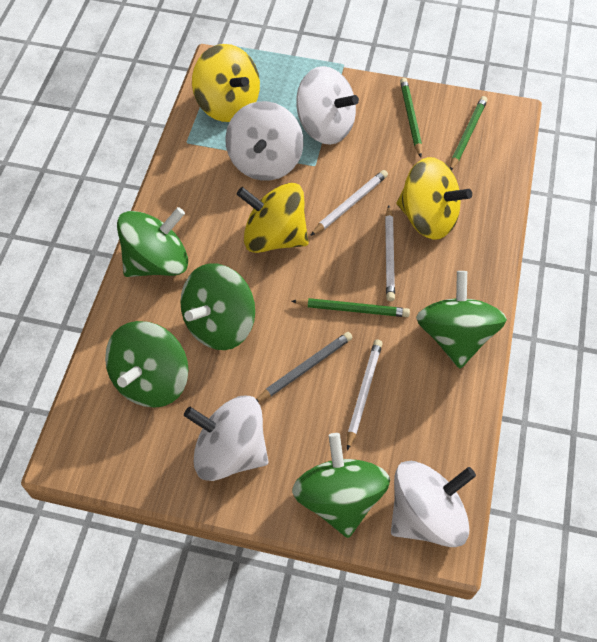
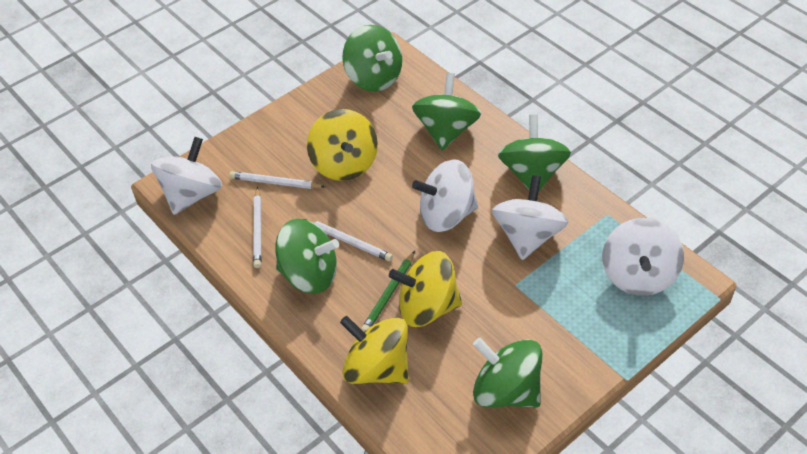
green pencil: 3 -> 1
grey pencil: 1 -> 0

